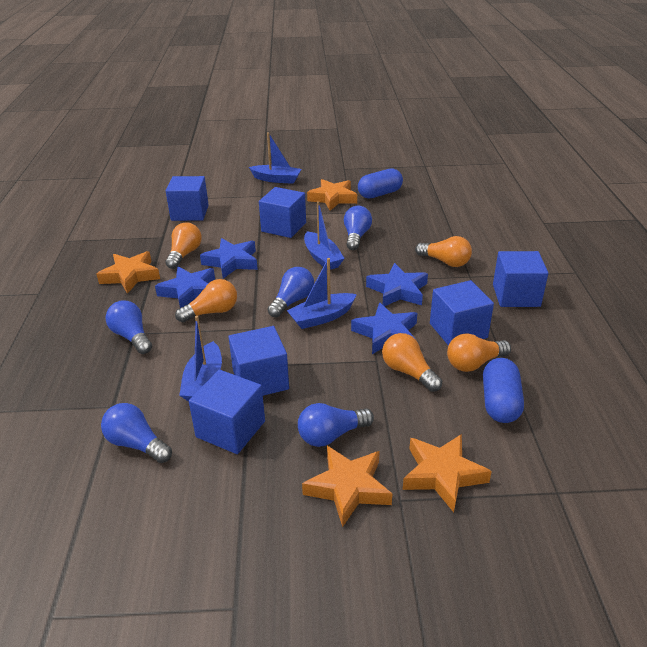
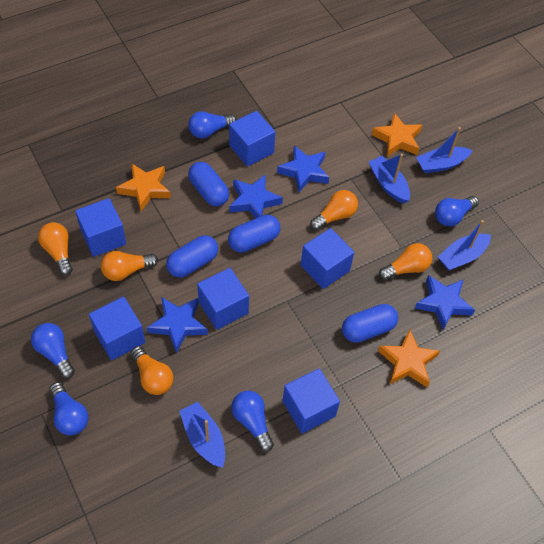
blue capsule: 2 -> 4
orange star: 4 -> 3

